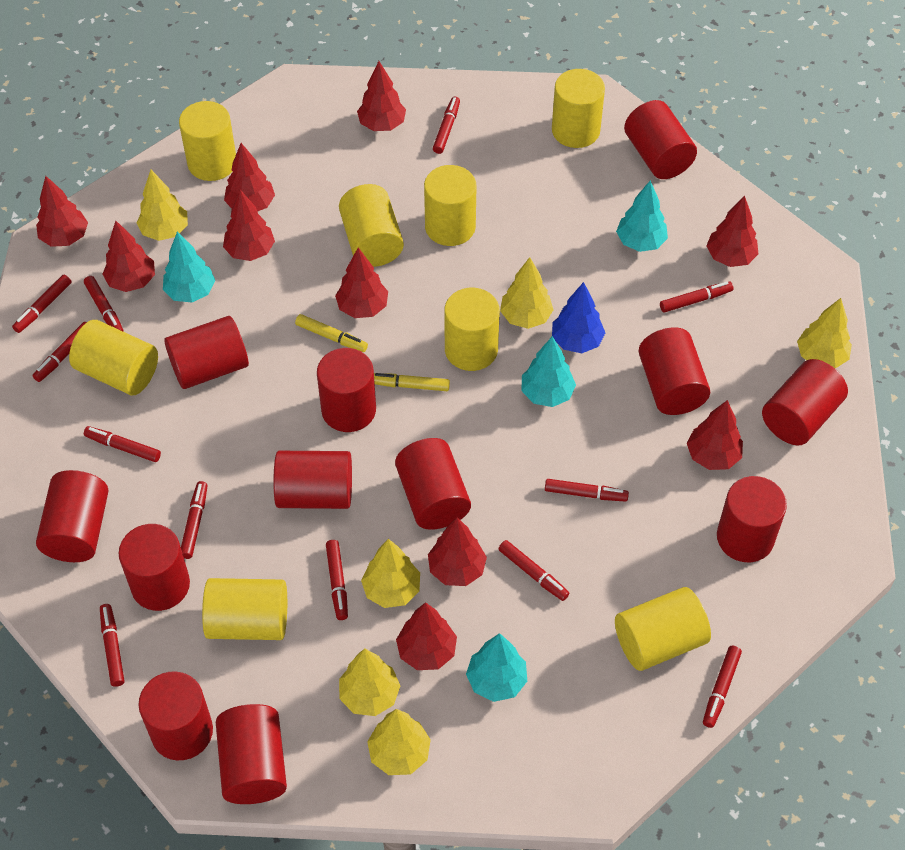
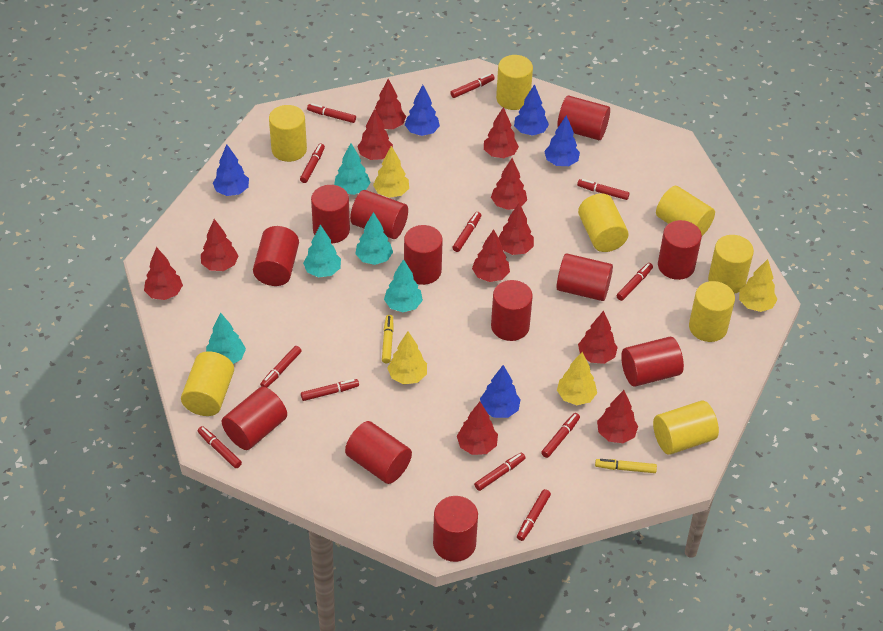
blue tree: 1 -> 5
red tree: 10 -> 11
turquoise tree: 4 -> 5
yellow tree: 6 -> 4

